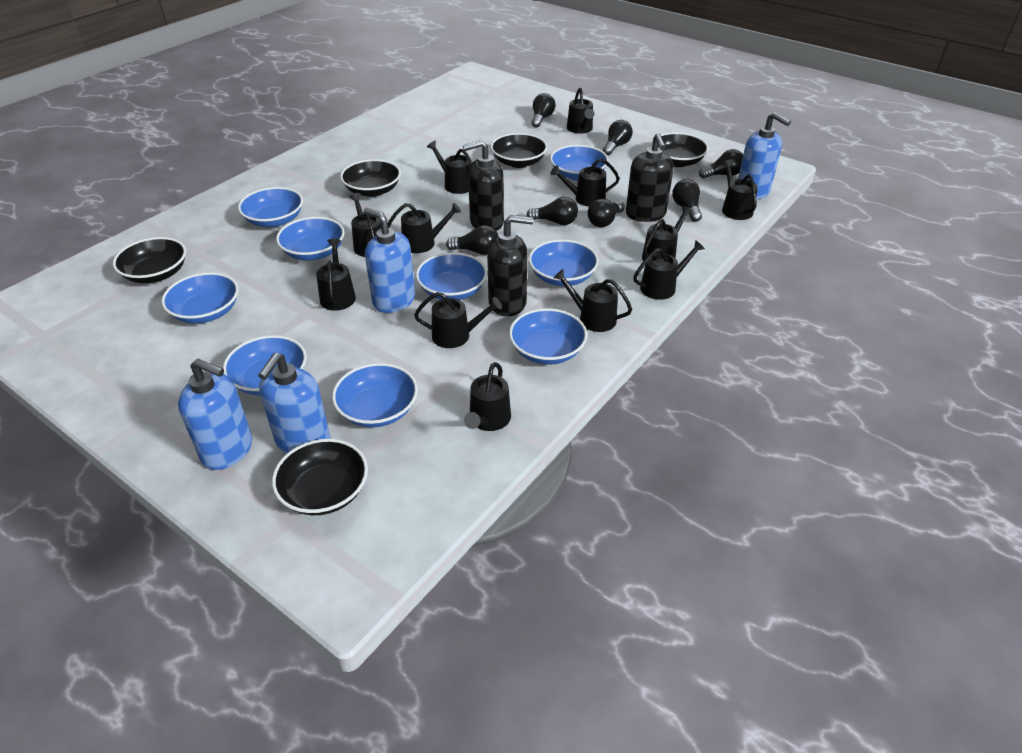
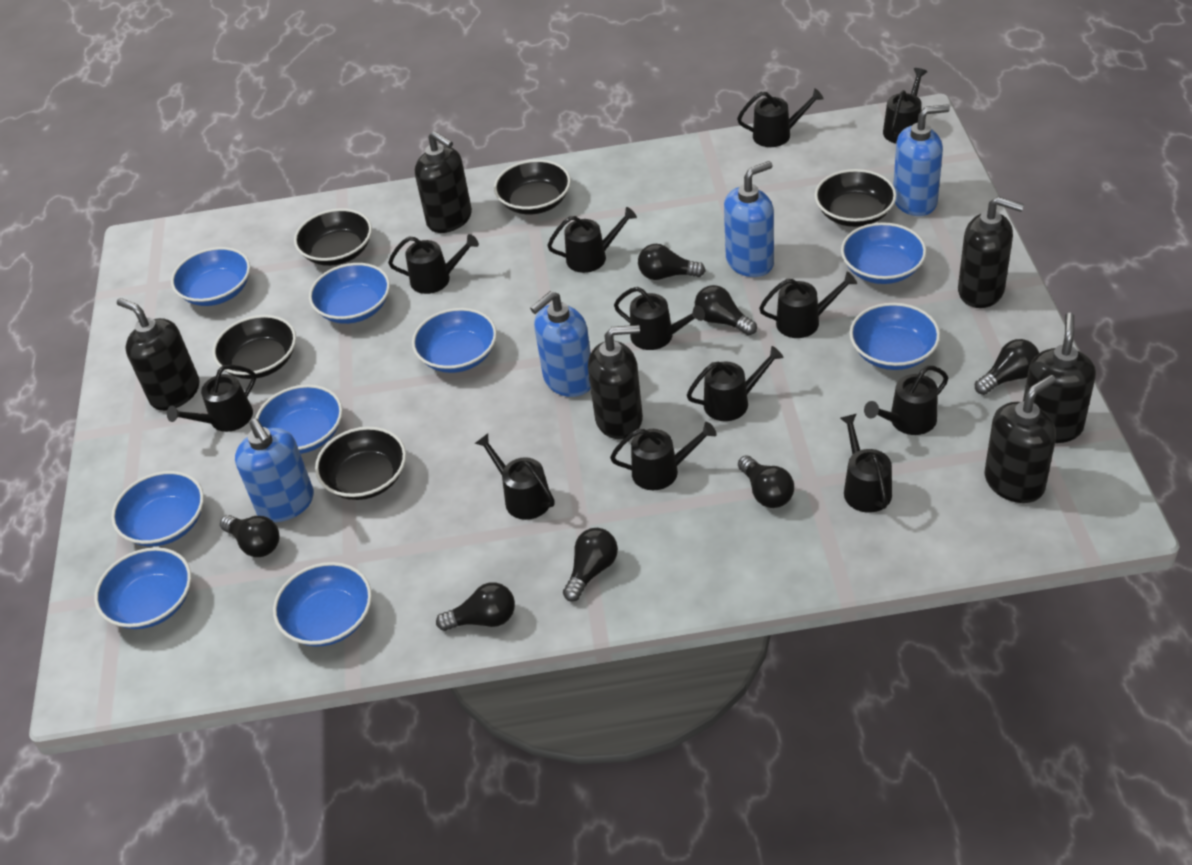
black soap dispenser: 3 -> 6

